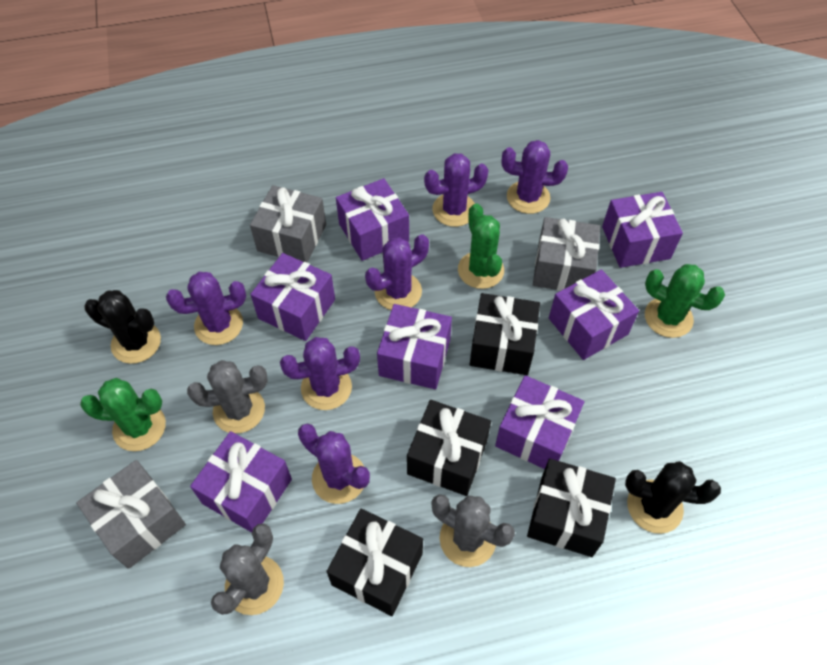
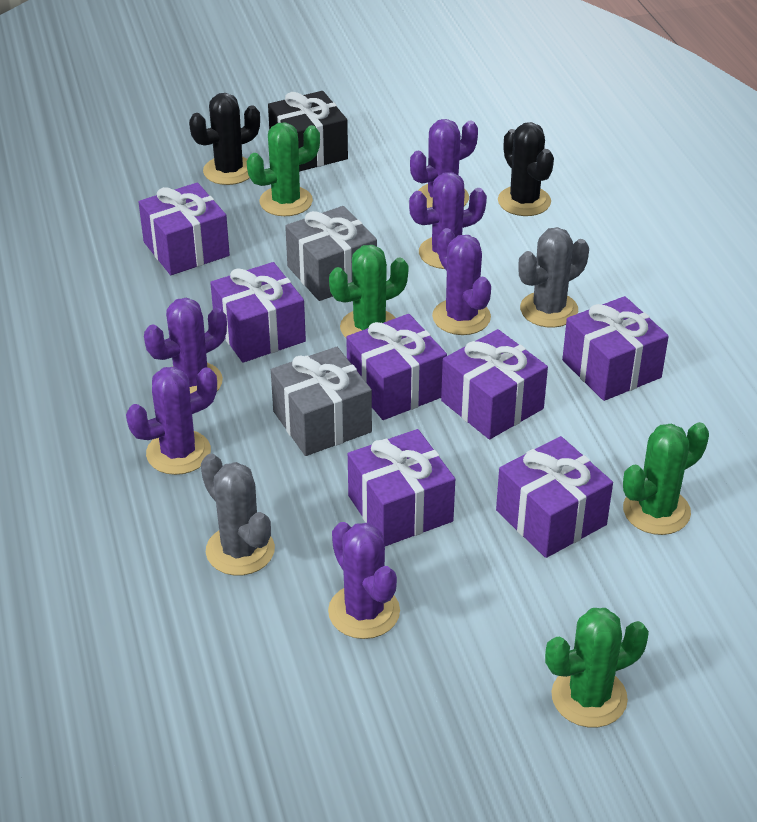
black gift: 4 -> 1
green cactus: 3 -> 4
grey cactus: 3 -> 2
grey gift: 3 -> 2

